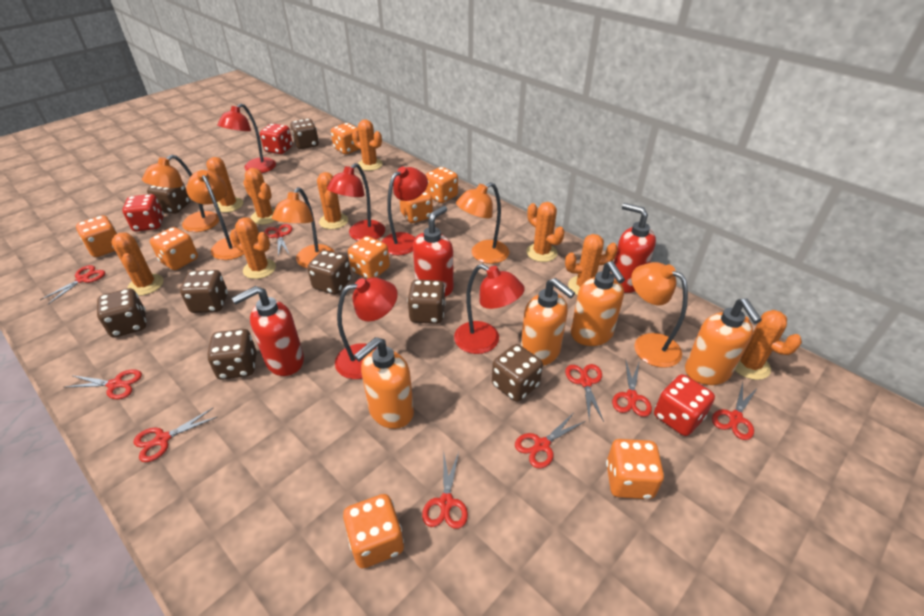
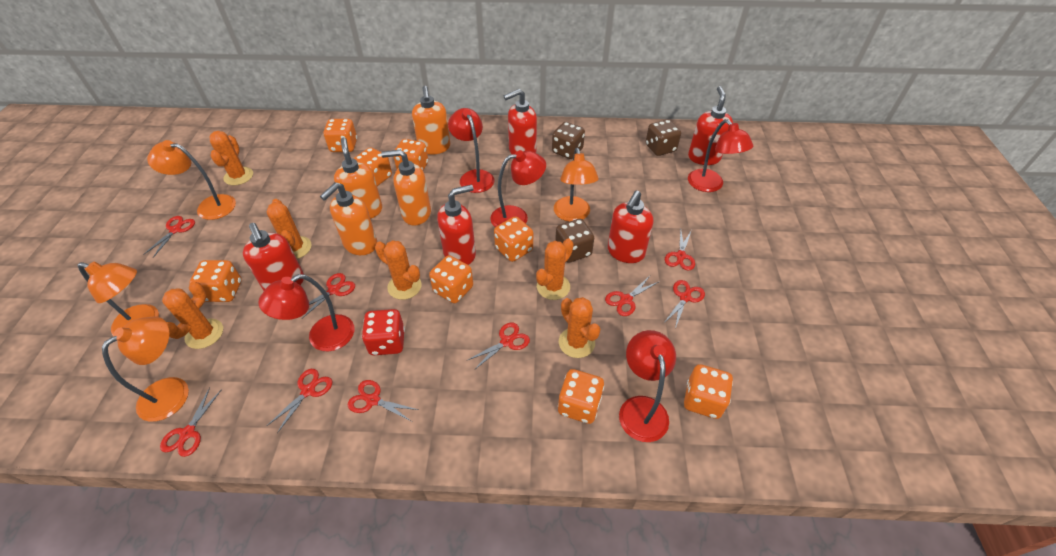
brown dice: 8 -> 3
orange cactus: 9 -> 6
orange lamp: 5 -> 4
red dice: 3 -> 1
red soap dispenser: 3 -> 5

